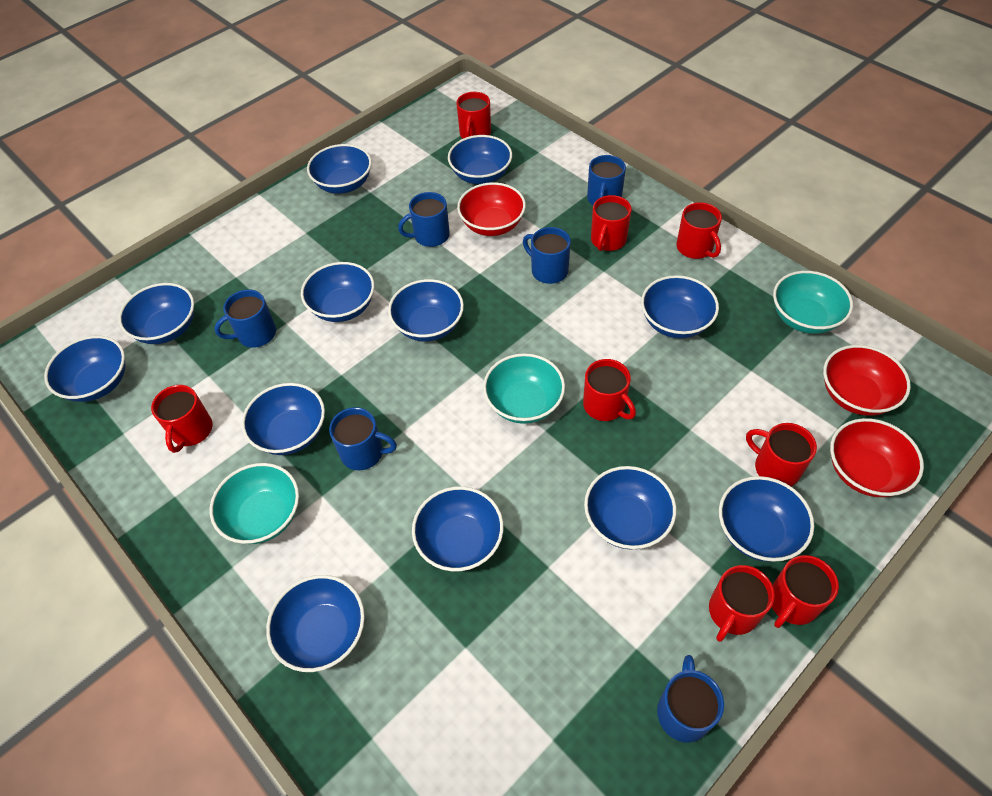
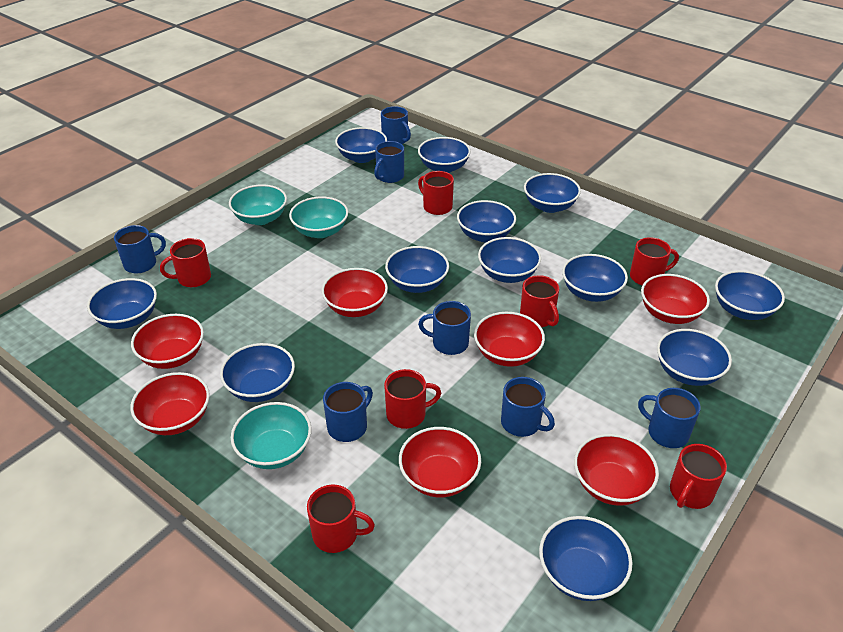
blue mug: 6 -> 7
red bowl: 3 -> 7
red mug: 8 -> 7

